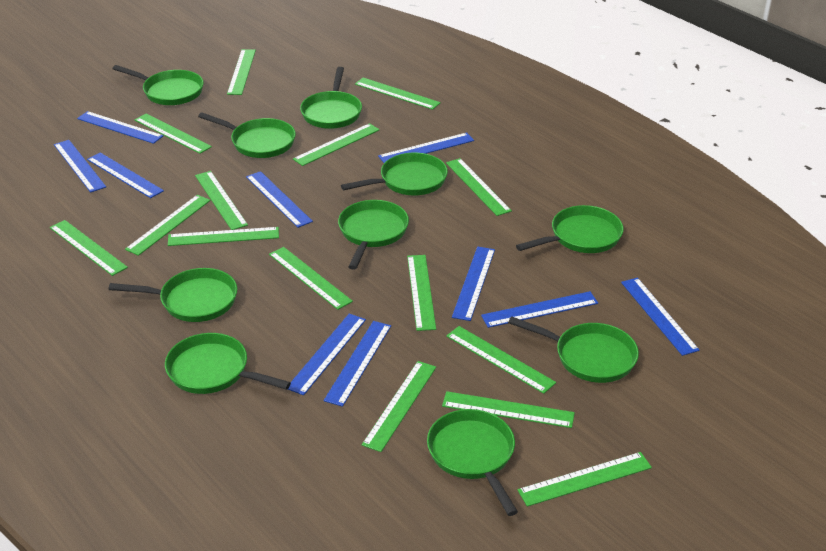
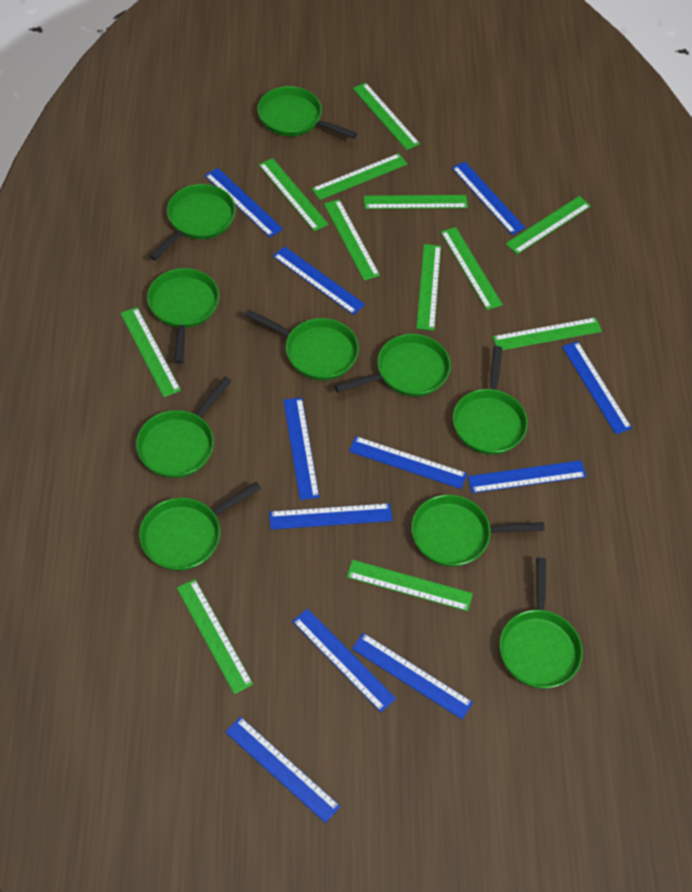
blue ruler: 10 -> 11
green ruler: 15 -> 12

